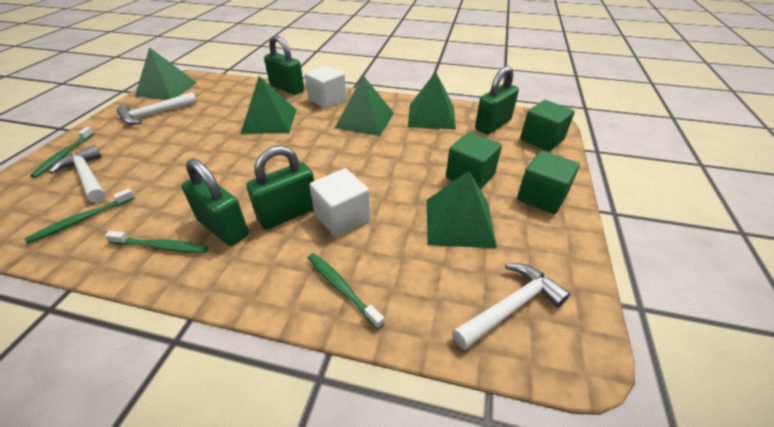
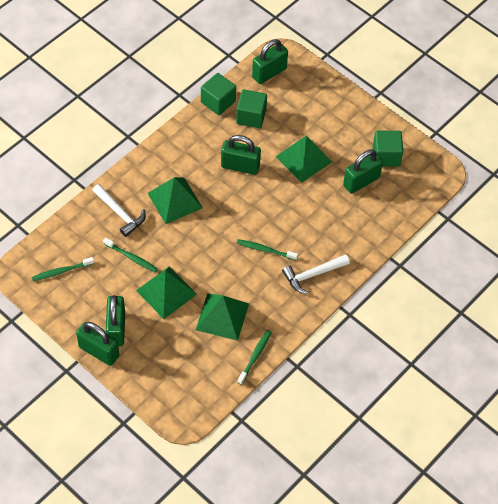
green padlock: 4 -> 5
green pyramid: 5 -> 4
white cube: 2 -> 0
white hammer: 3 -> 2

